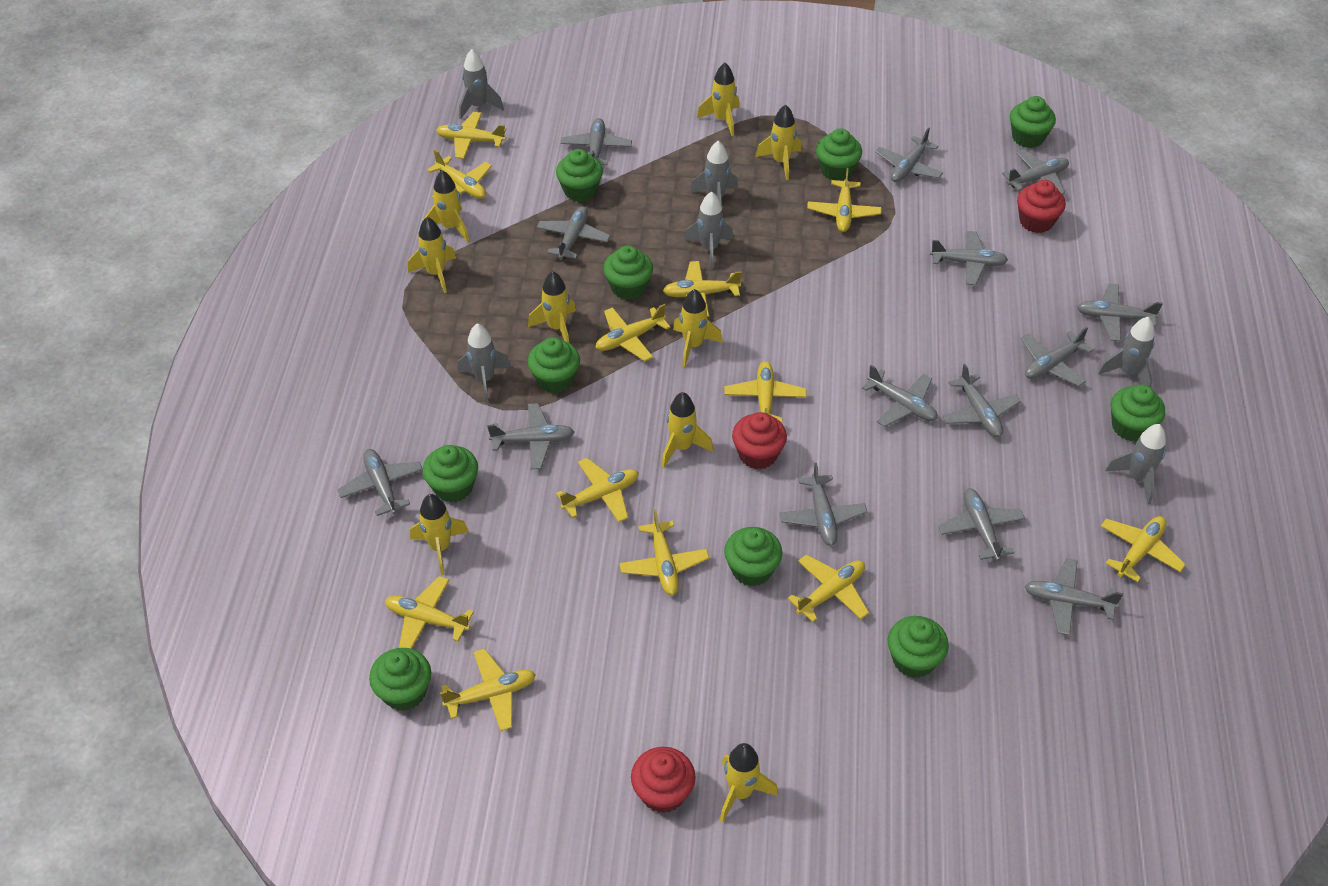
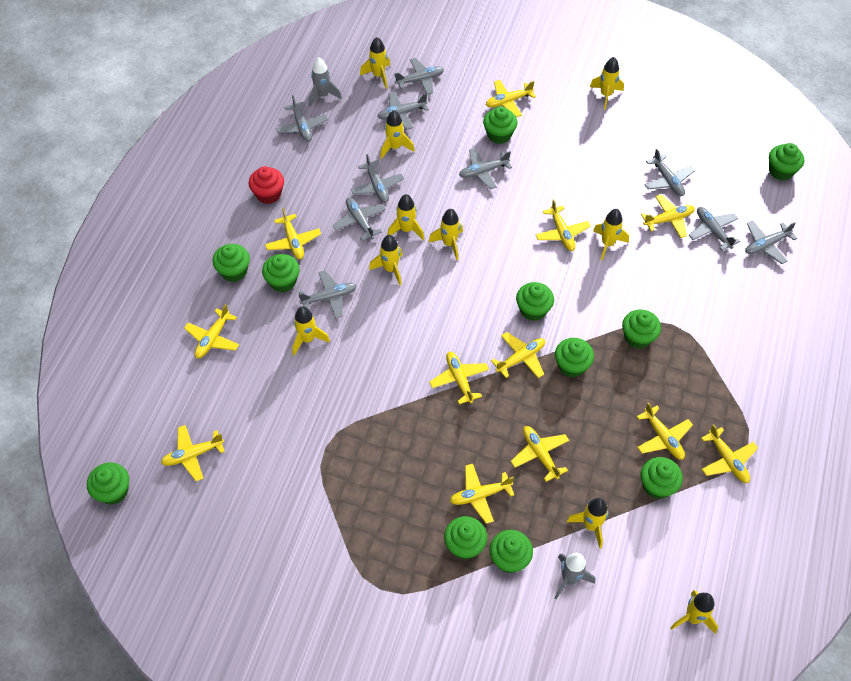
green cupcake: 10 -> 11
grey plane: 14 -> 10
grey rocket: 6 -> 2
red cupcake: 3 -> 1
yellow rocket: 9 -> 10

